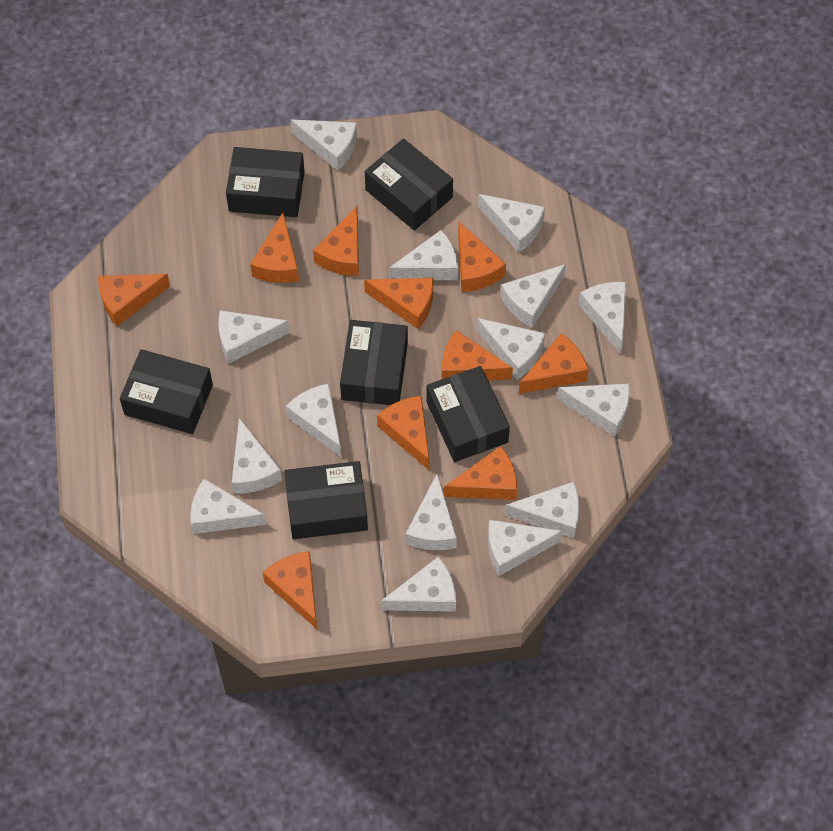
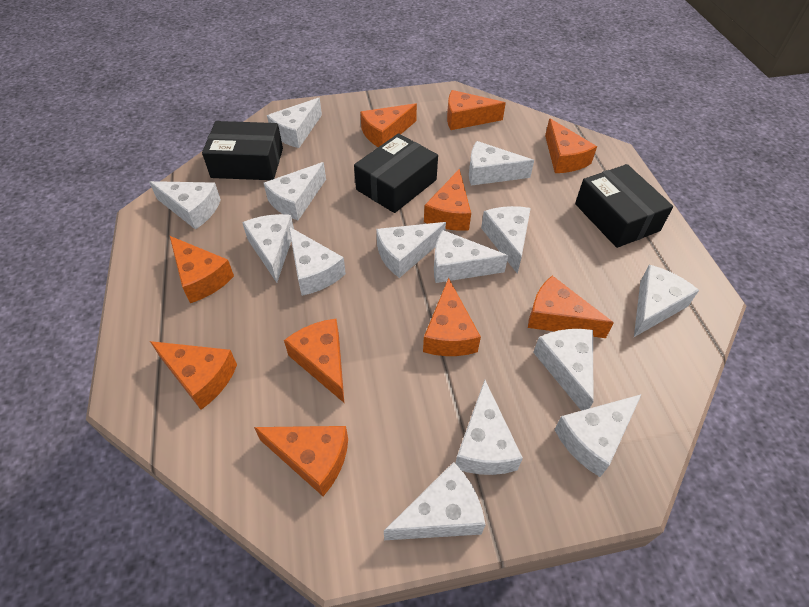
black box: 6 -> 3
white cheese: 15 -> 14

